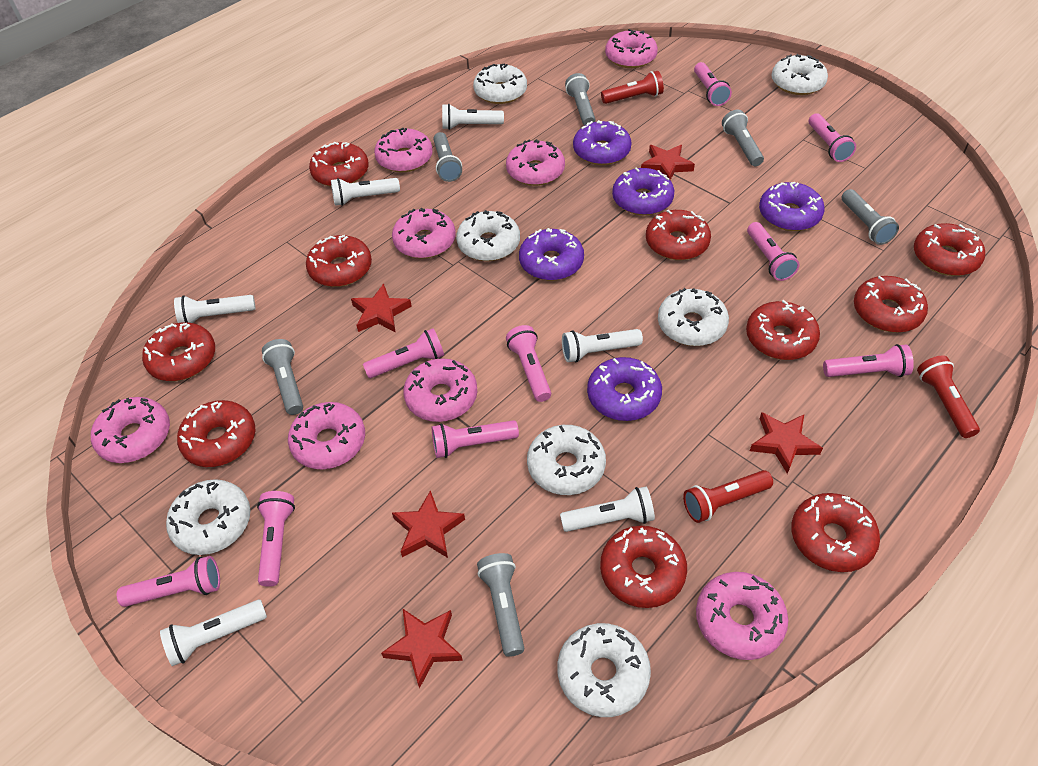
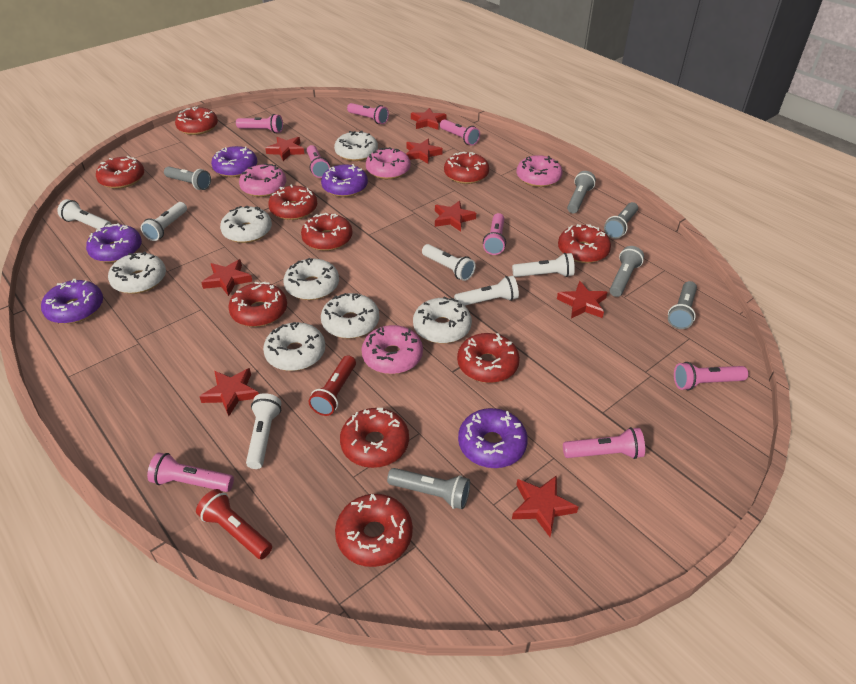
pink donut: 8 -> 4
pink flashlight: 9 -> 8
red flashlight: 3 -> 2
red star: 5 -> 8

